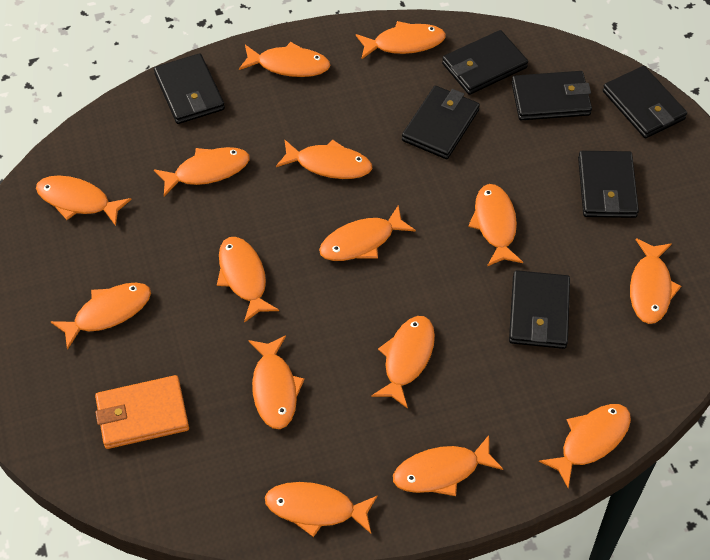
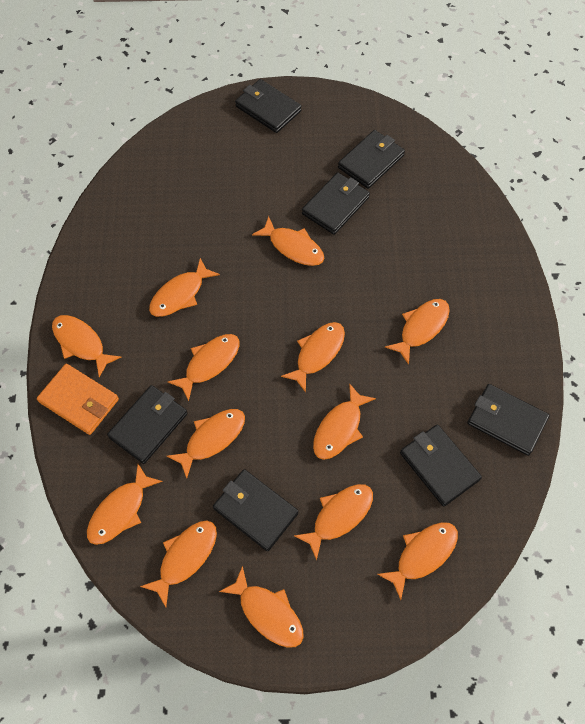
orange fish: 15 -> 13

